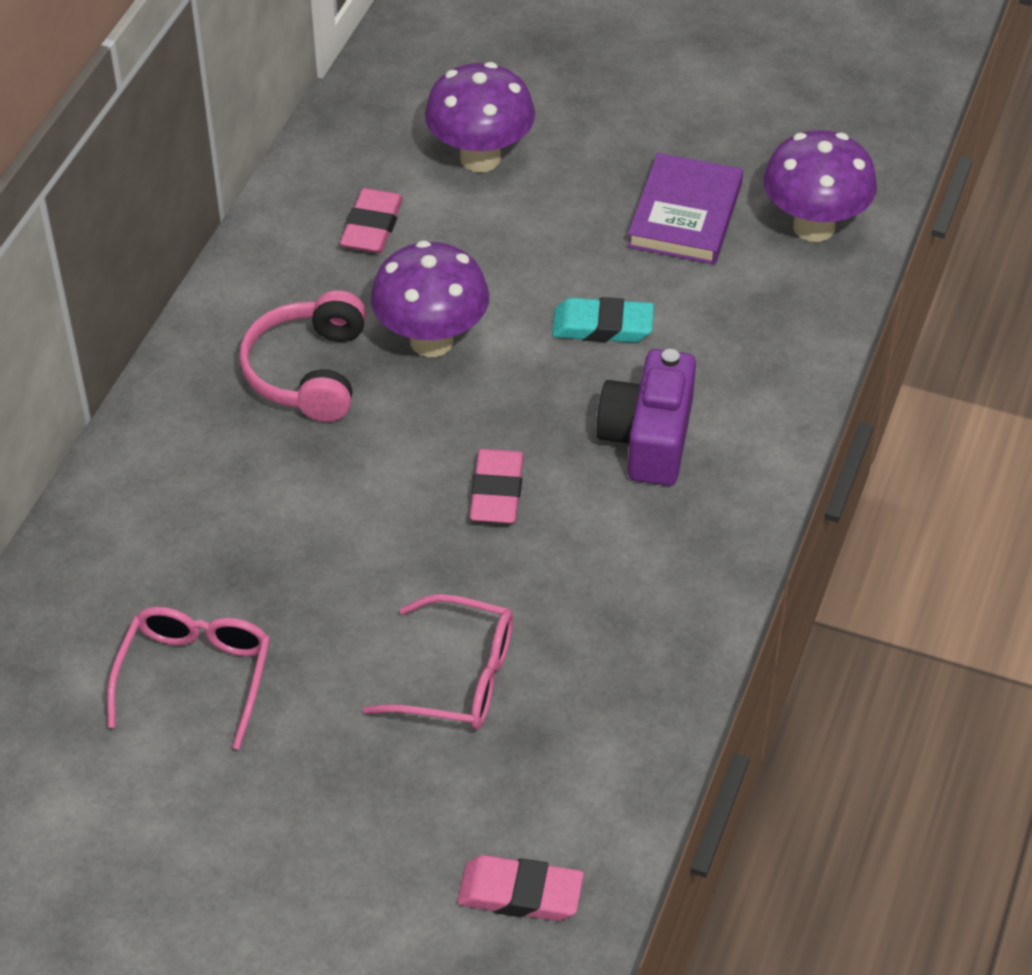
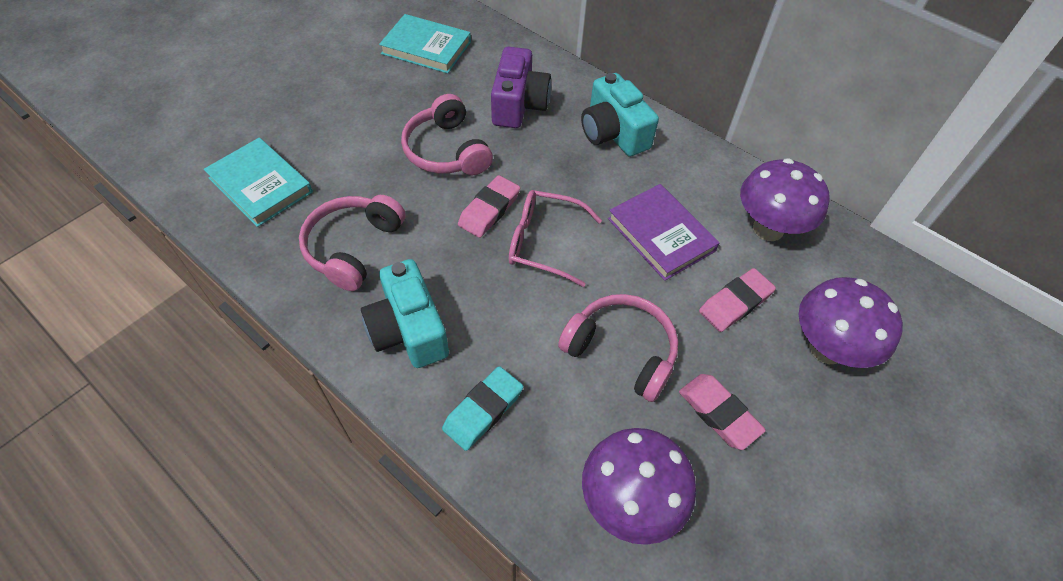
pink glasses: 2 -> 1
pink headphones: 1 -> 3
turquoise book: 0 -> 2
turquoise camera: 0 -> 2

